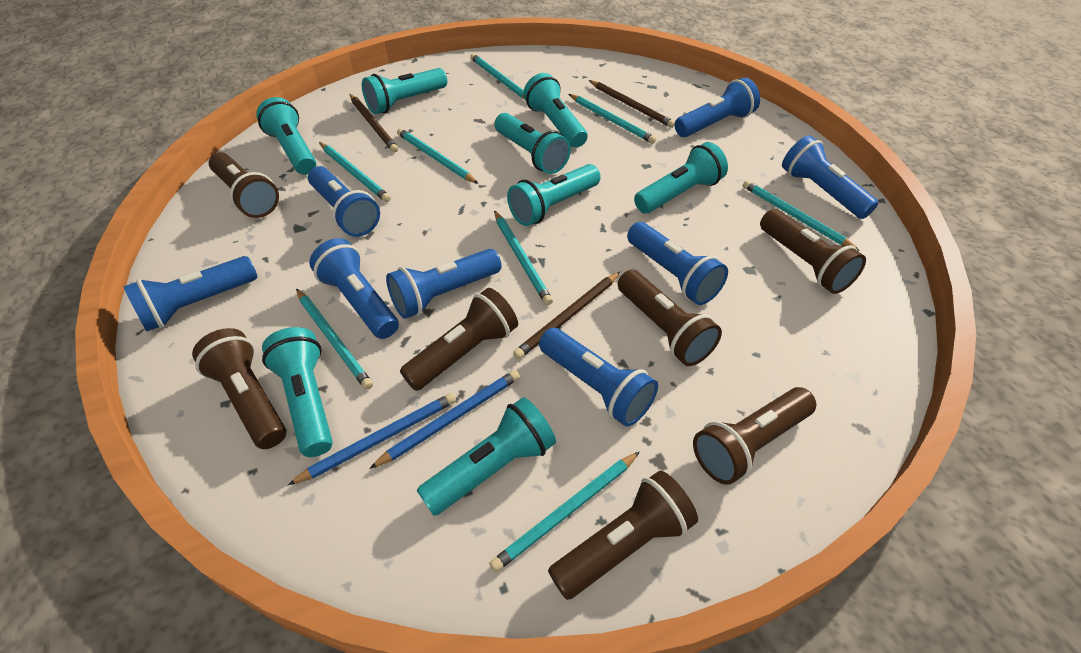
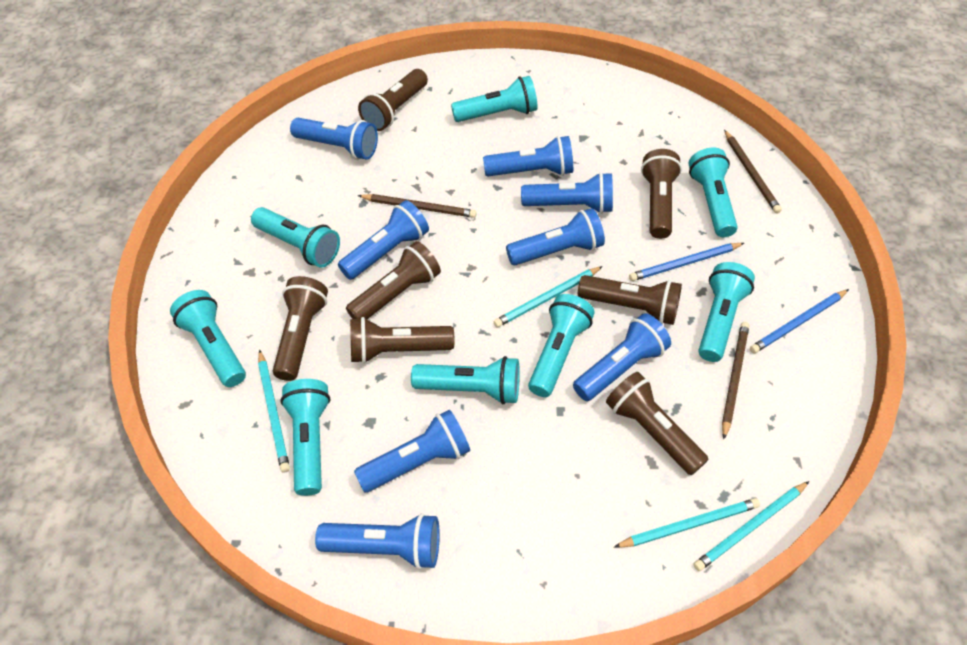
turquoise pencil: 8 -> 4

